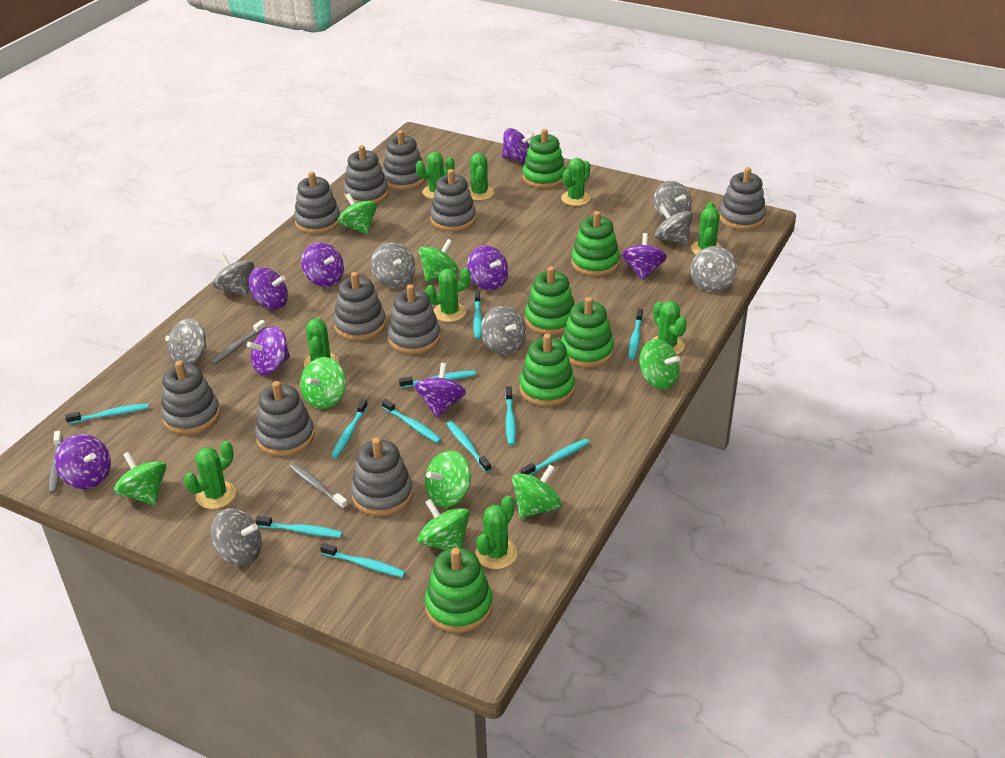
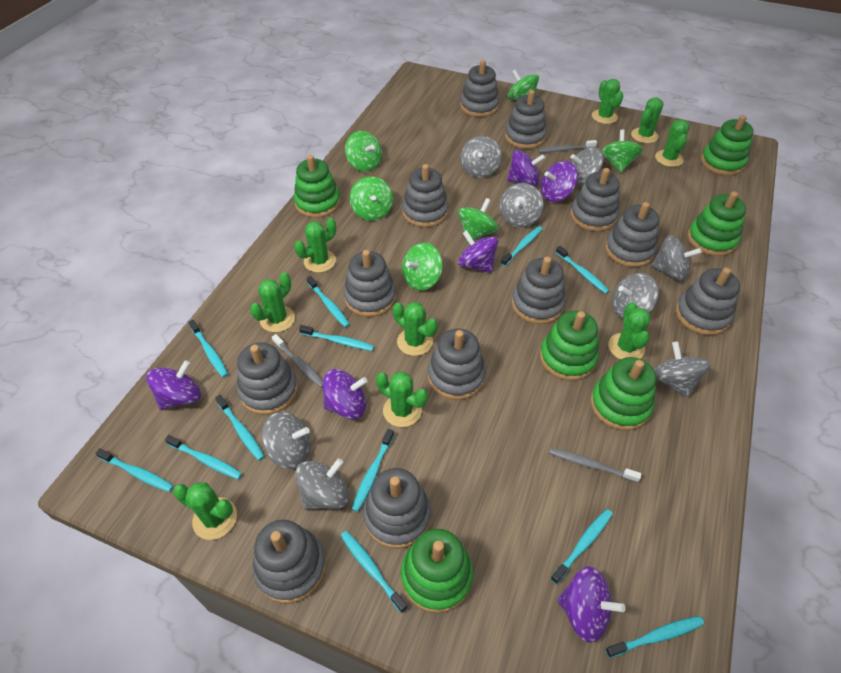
green spinning top: 8 -> 6
grey stacking toy: 10 -> 12
purple spinning top: 8 -> 6
turquoise toothbrush: 11 -> 12

